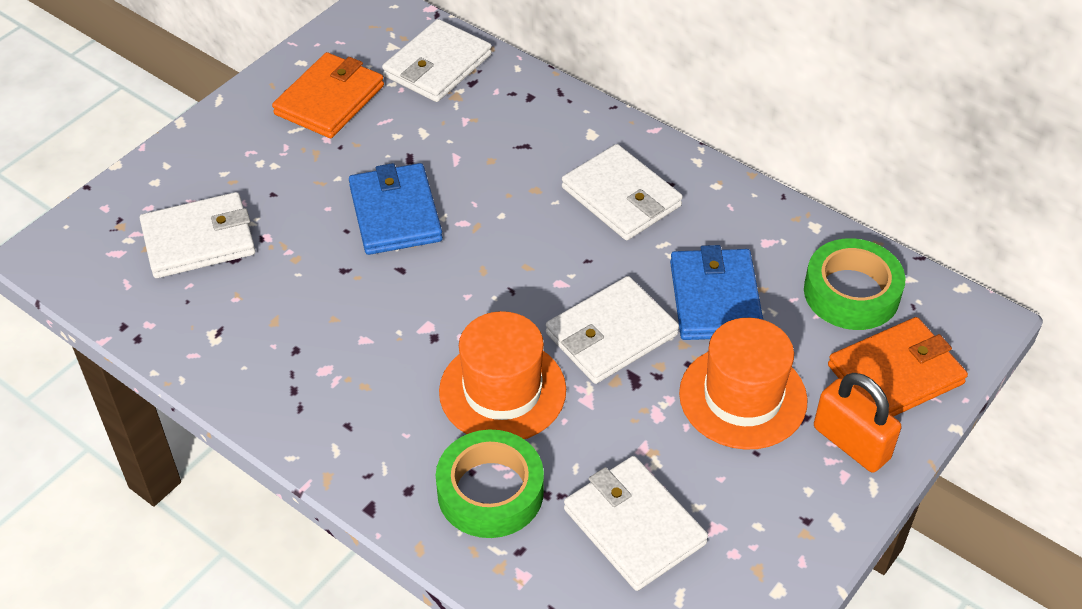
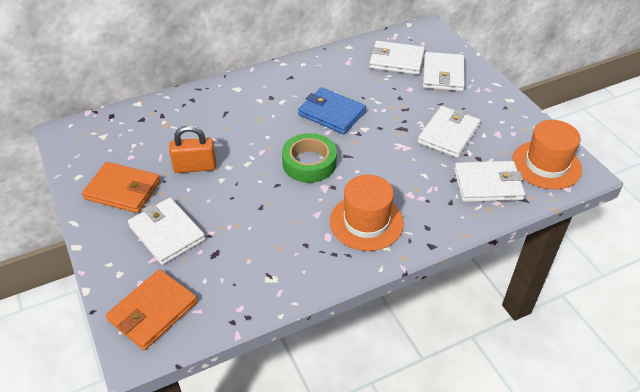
blue wallet: 2 -> 1
green tape: 2 -> 1

